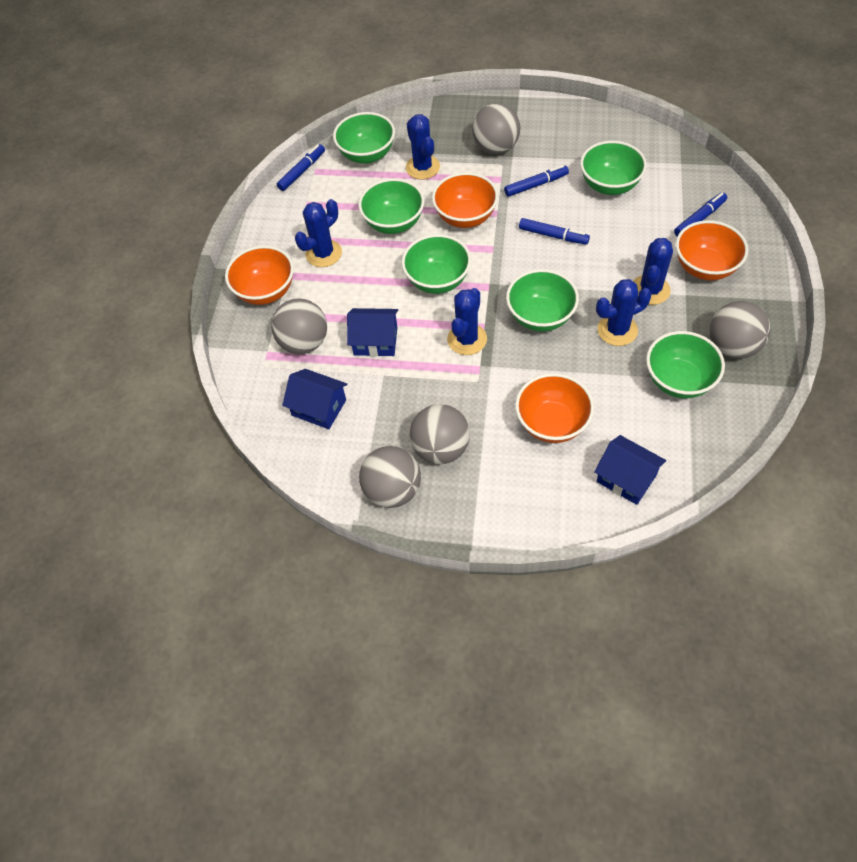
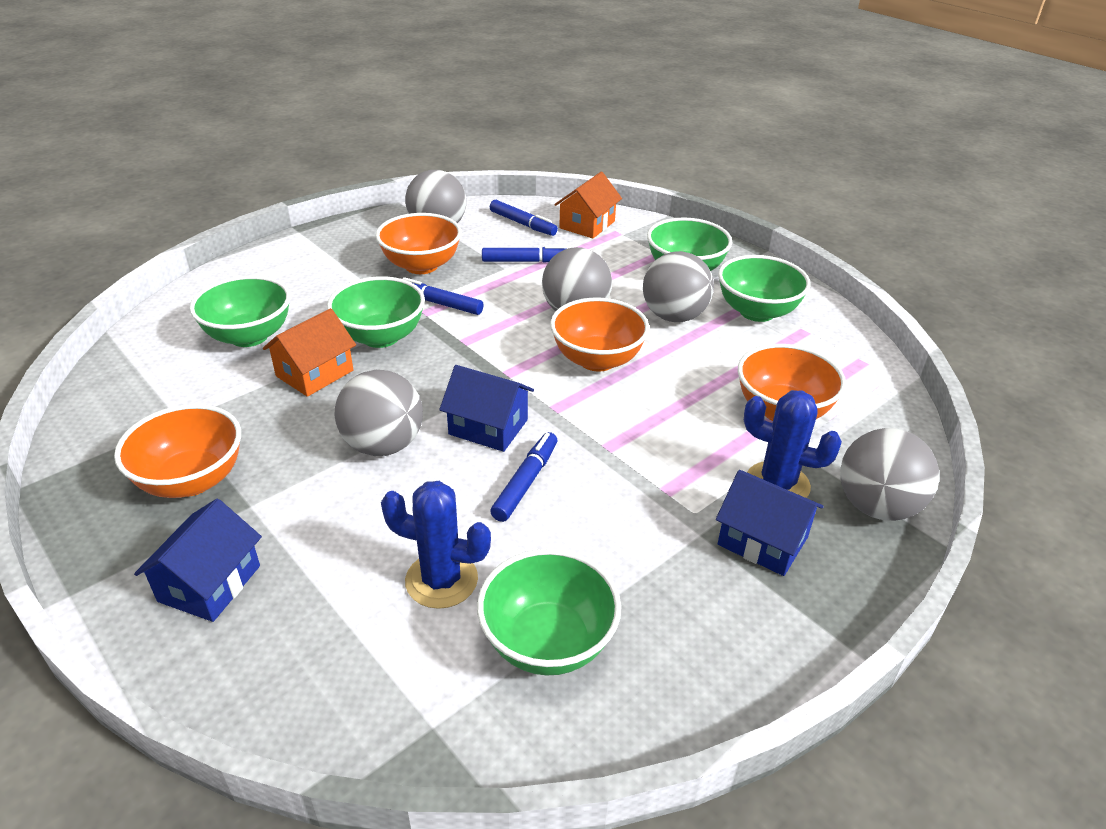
blue cactus: 5 -> 2
green bowl: 6 -> 5
orange house: 0 -> 2

